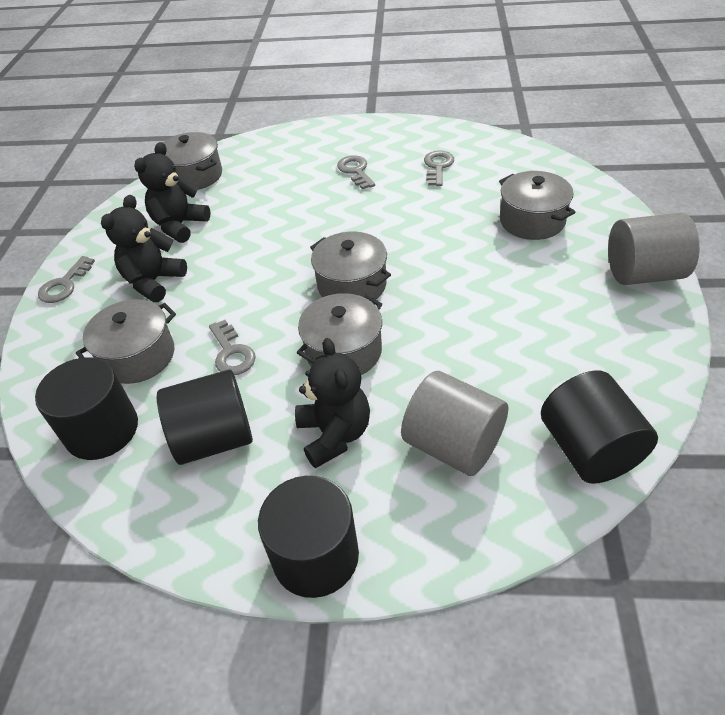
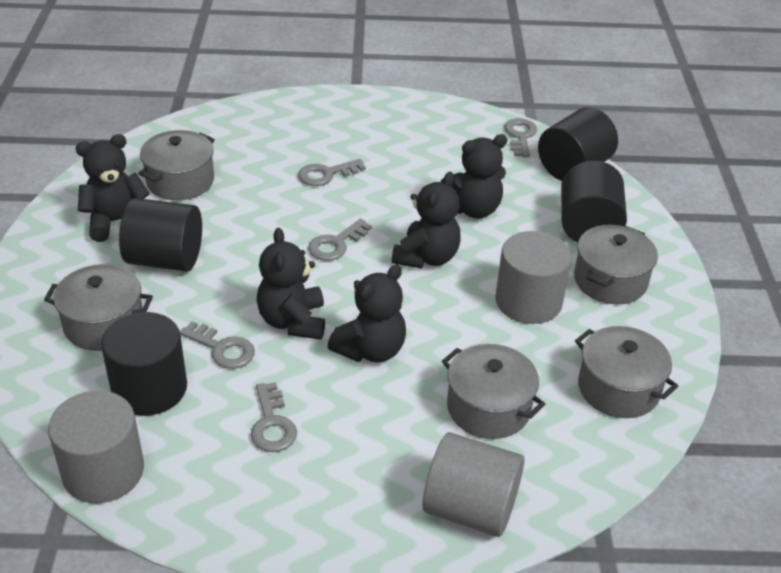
black teddy bear: 3 -> 5
grey cylinder: 2 -> 3
grey key: 4 -> 5

